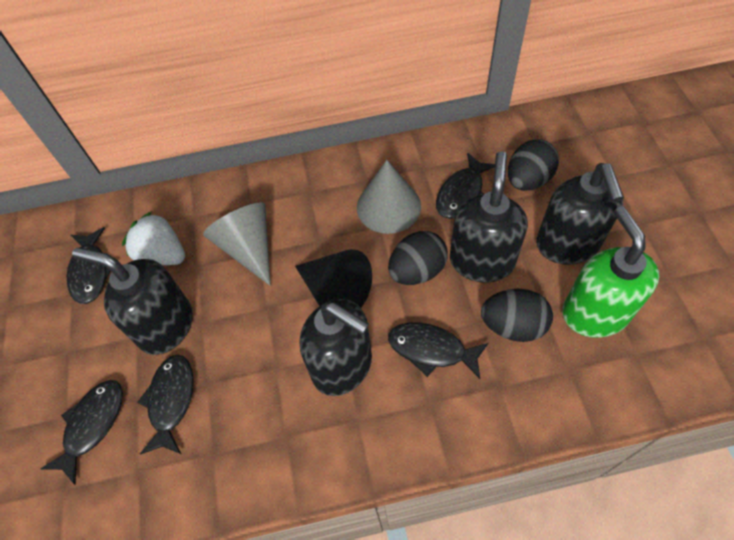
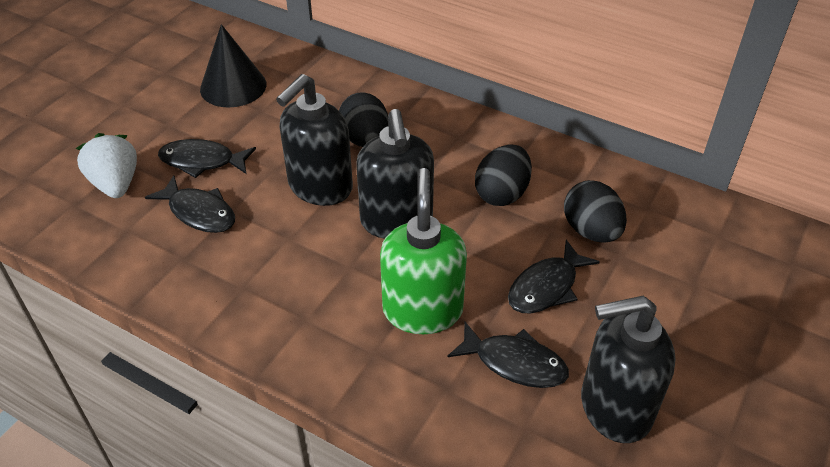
black fish: 5 -> 4
black soap dispenser: 4 -> 3
grey cone: 2 -> 0

